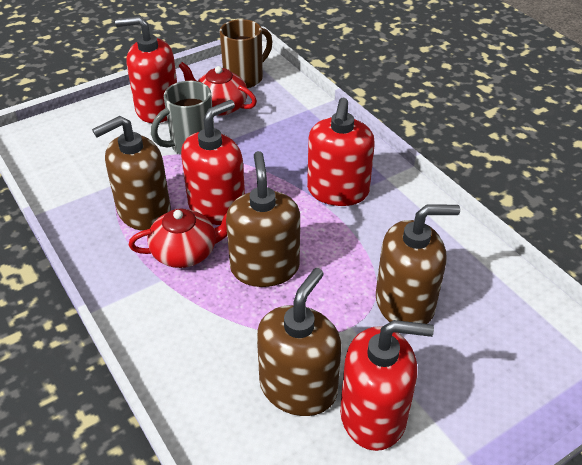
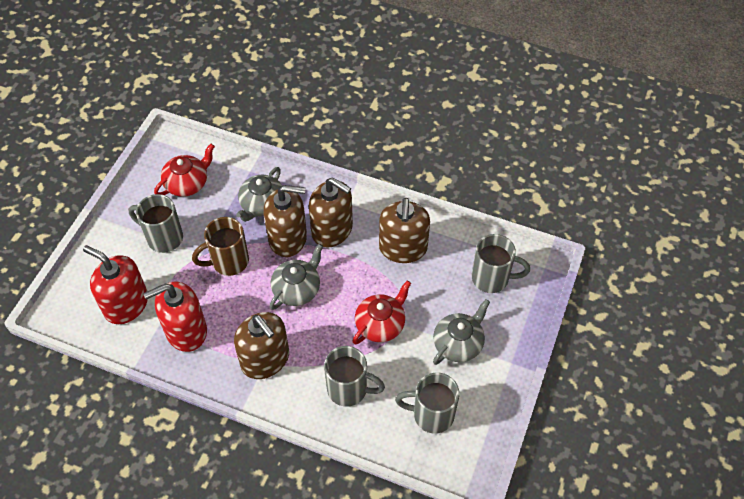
grey mug: 1 -> 4
grey teapot: 0 -> 3
red soap dispenser: 4 -> 2

